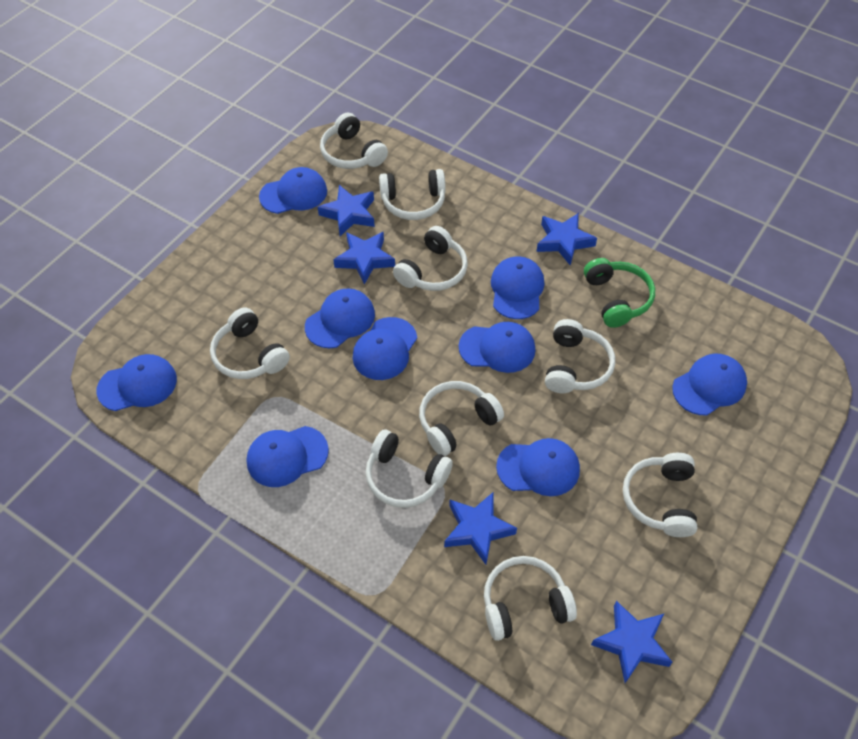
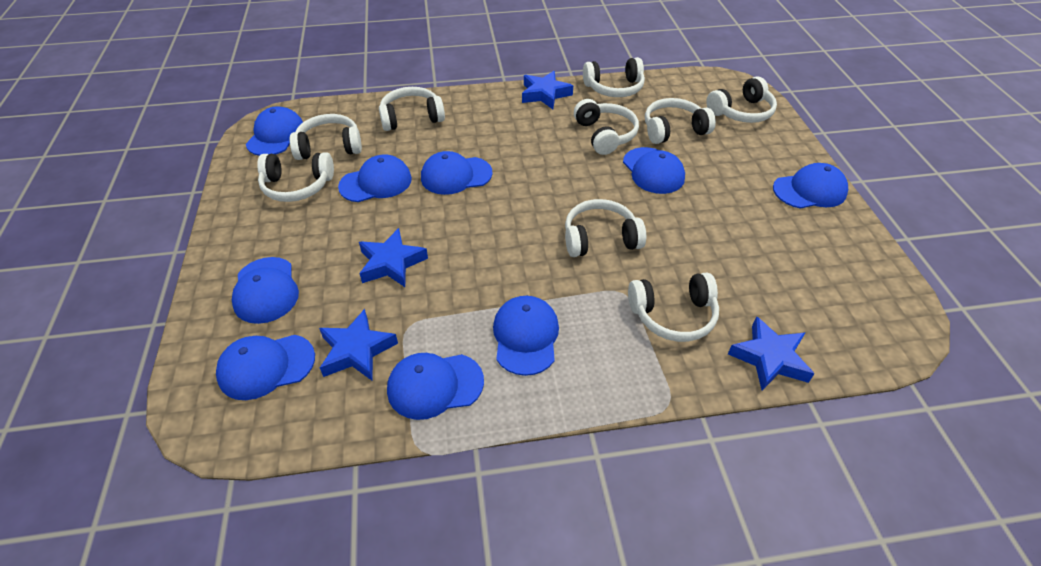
blue star: 5 -> 4
green headphones: 1 -> 0

